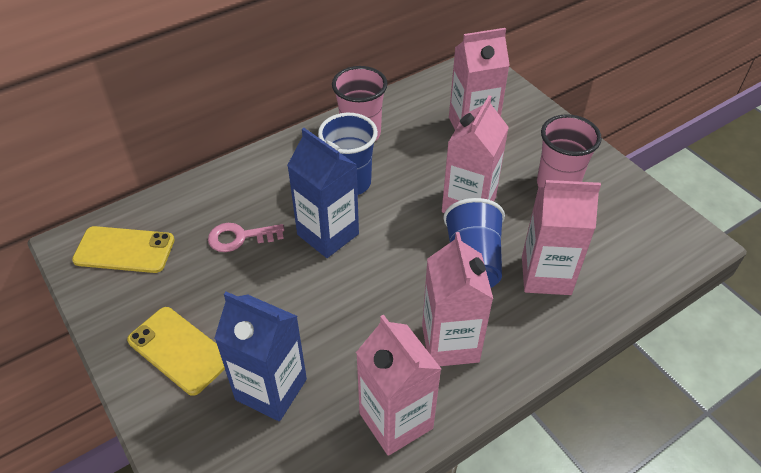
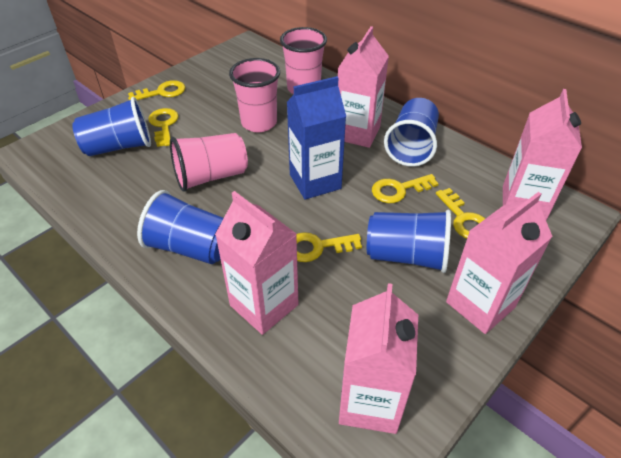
blue carton: 2 -> 1
blue cup: 2 -> 4
pink cup: 2 -> 3
pink key: 1 -> 0
yellow key: 0 -> 5
yellow phone: 2 -> 0

